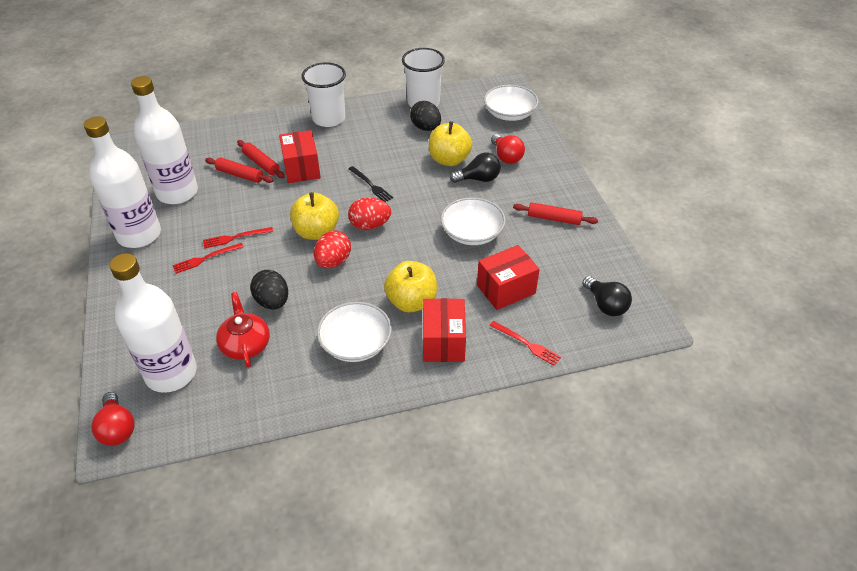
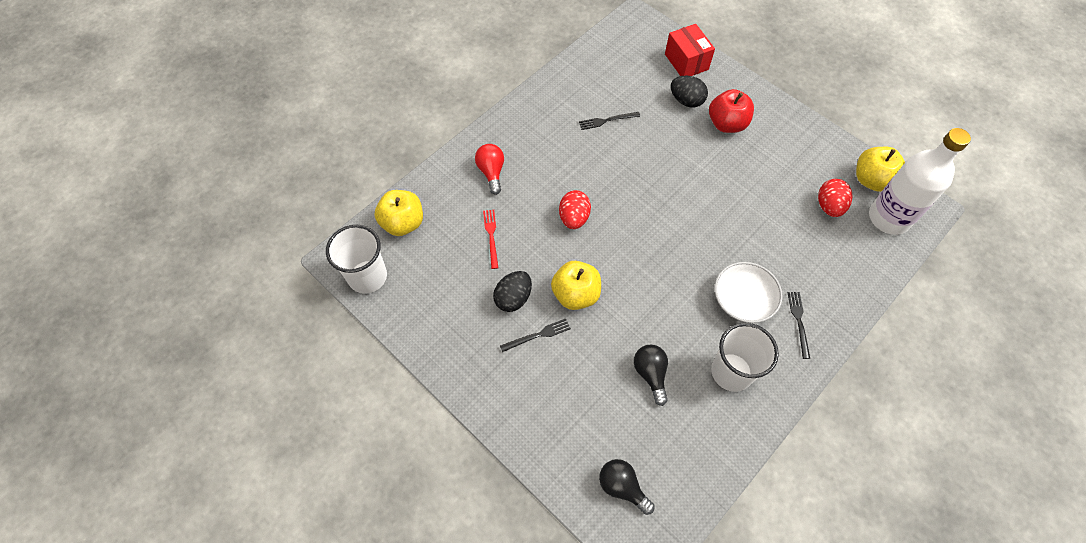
black fork: 1 -> 3
red apple: 0 -> 1
red box: 3 -> 1
red fork: 3 -> 1
red light bulb: 2 -> 1
red rolling pin: 3 -> 0
red teapot: 1 -> 0
white bottle: 3 -> 1
white bowl: 3 -> 1

